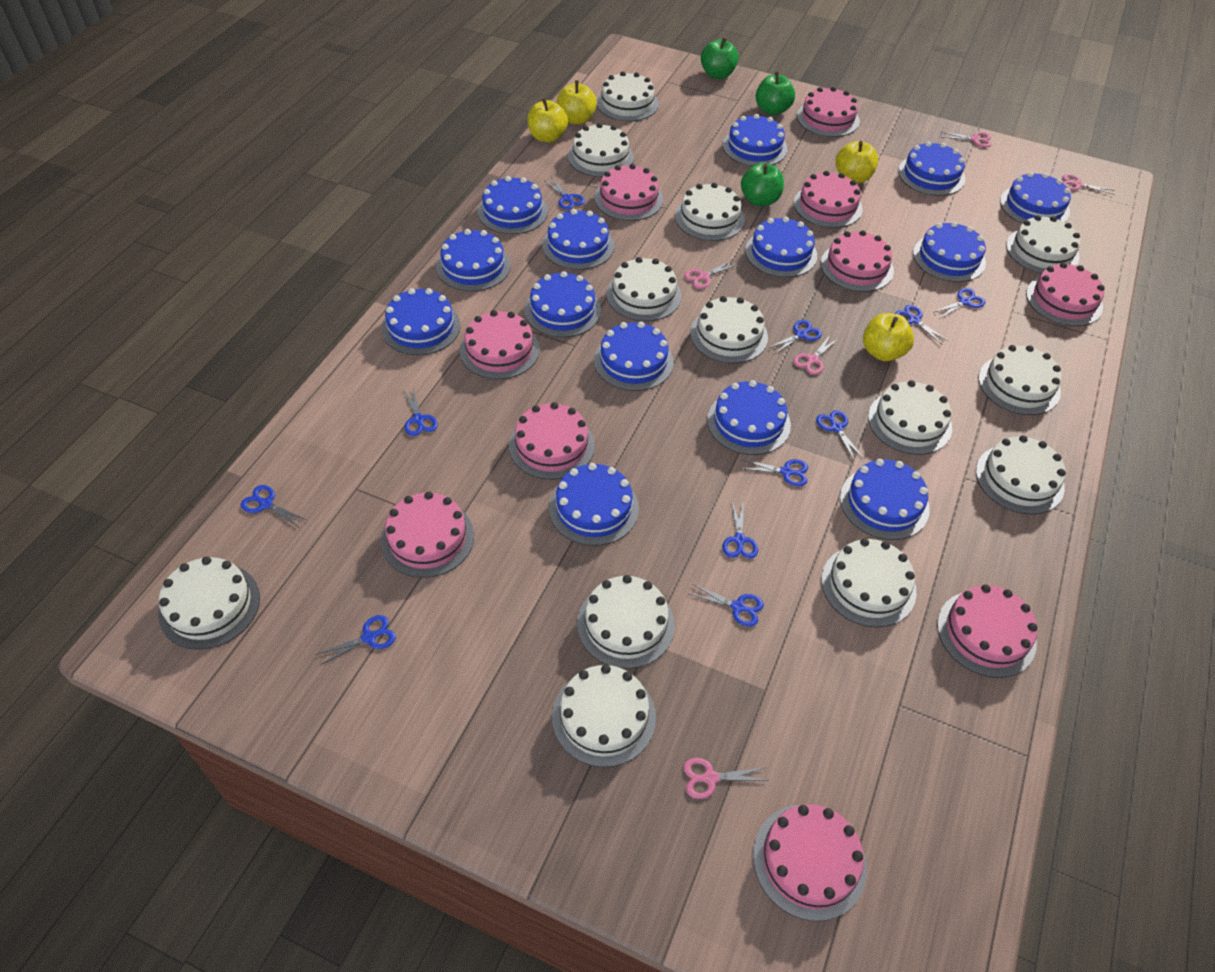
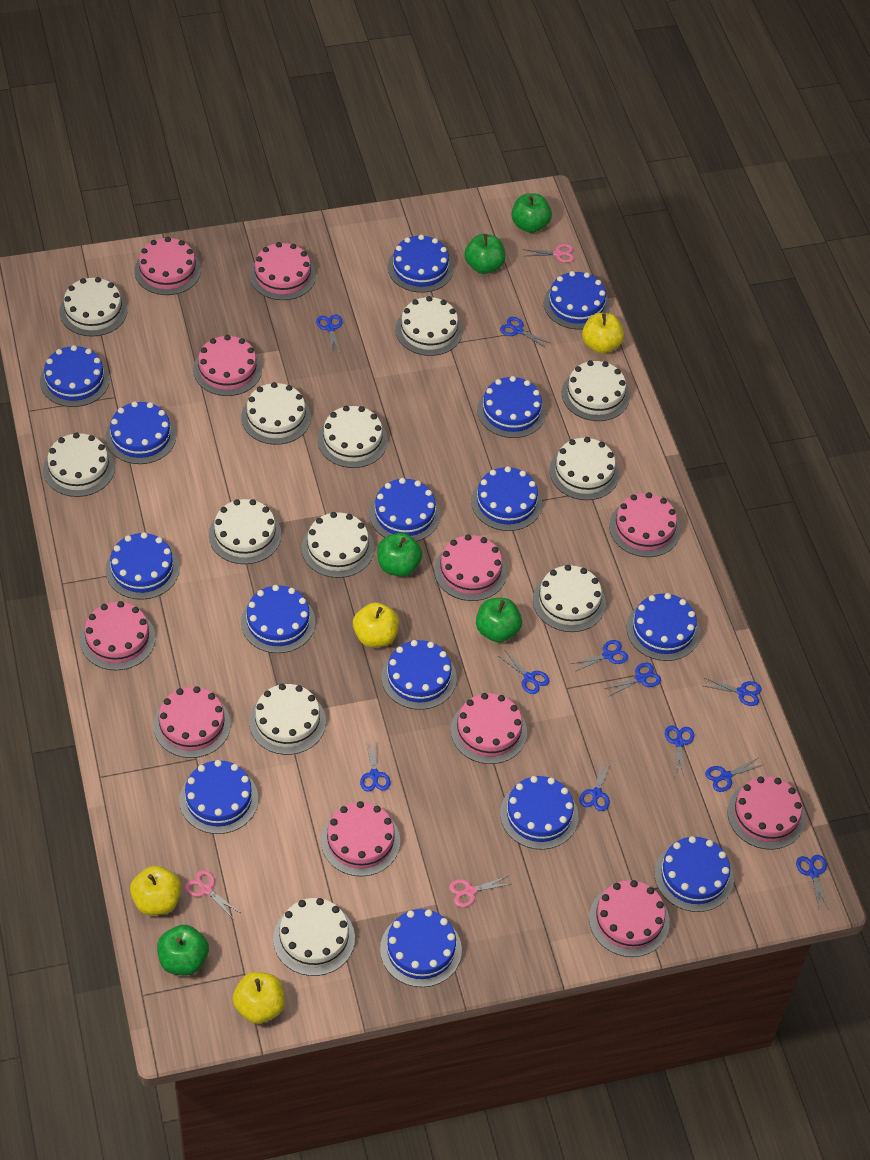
blue cake: 14 -> 15
green apple: 3 -> 5
pink cake: 10 -> 11
pink scissors: 5 -> 3
white cake: 13 -> 12

